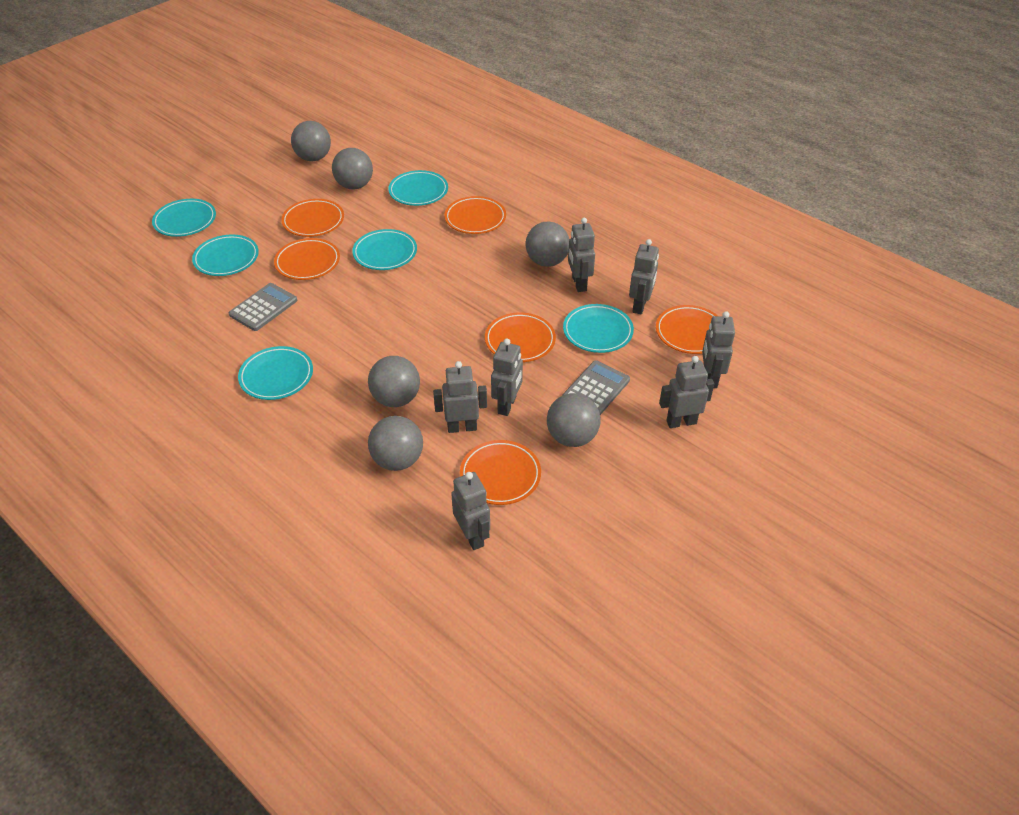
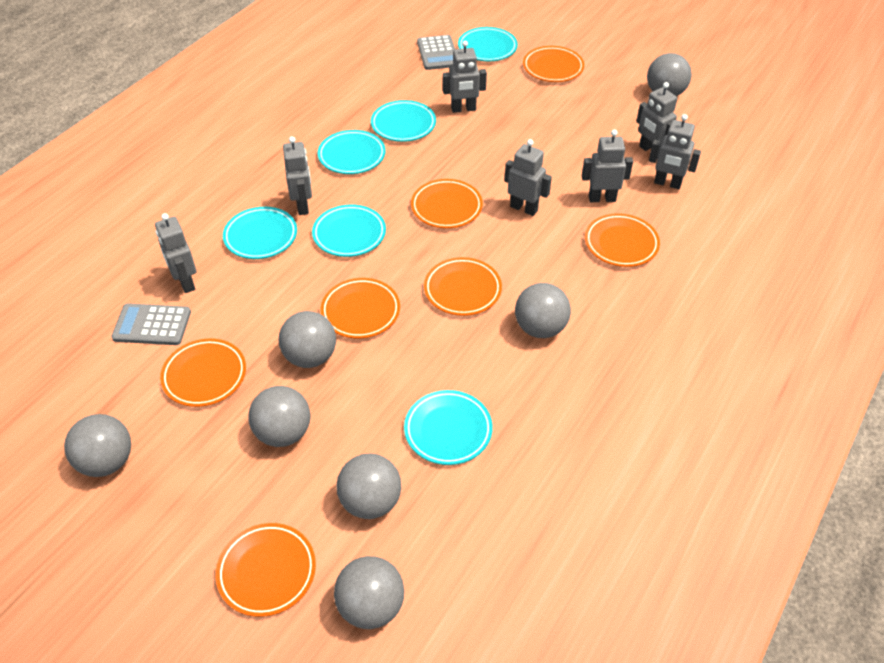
grey ball: 6 -> 7
orange plate: 6 -> 7

